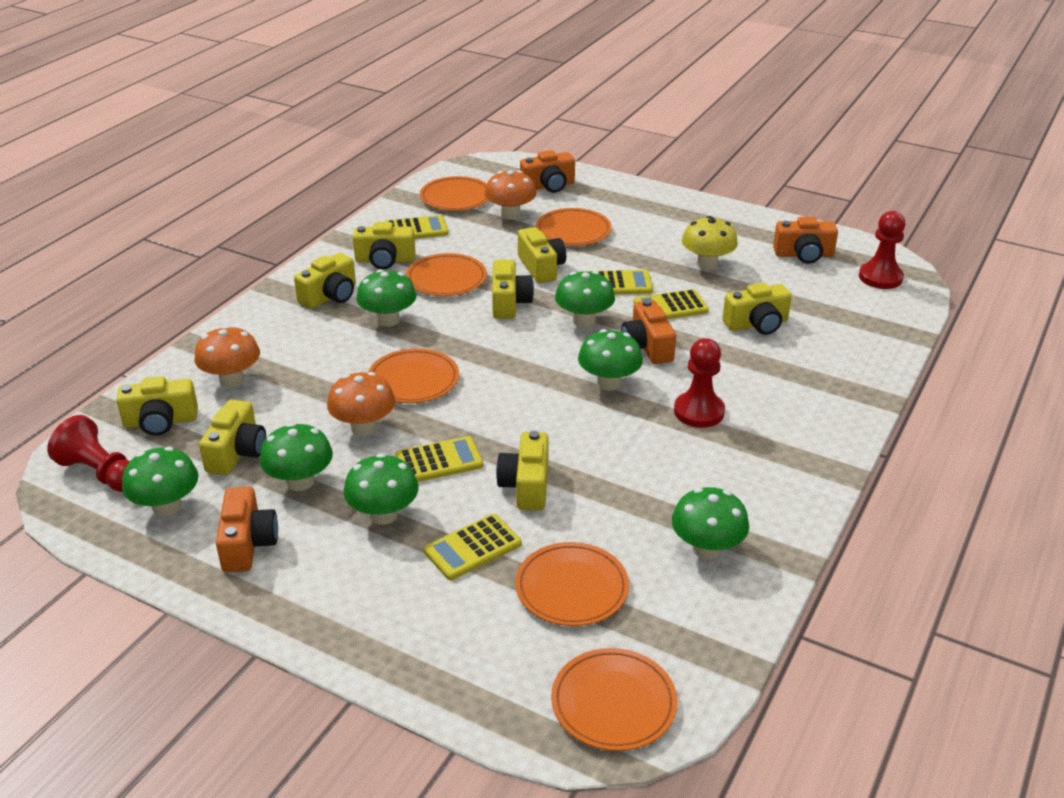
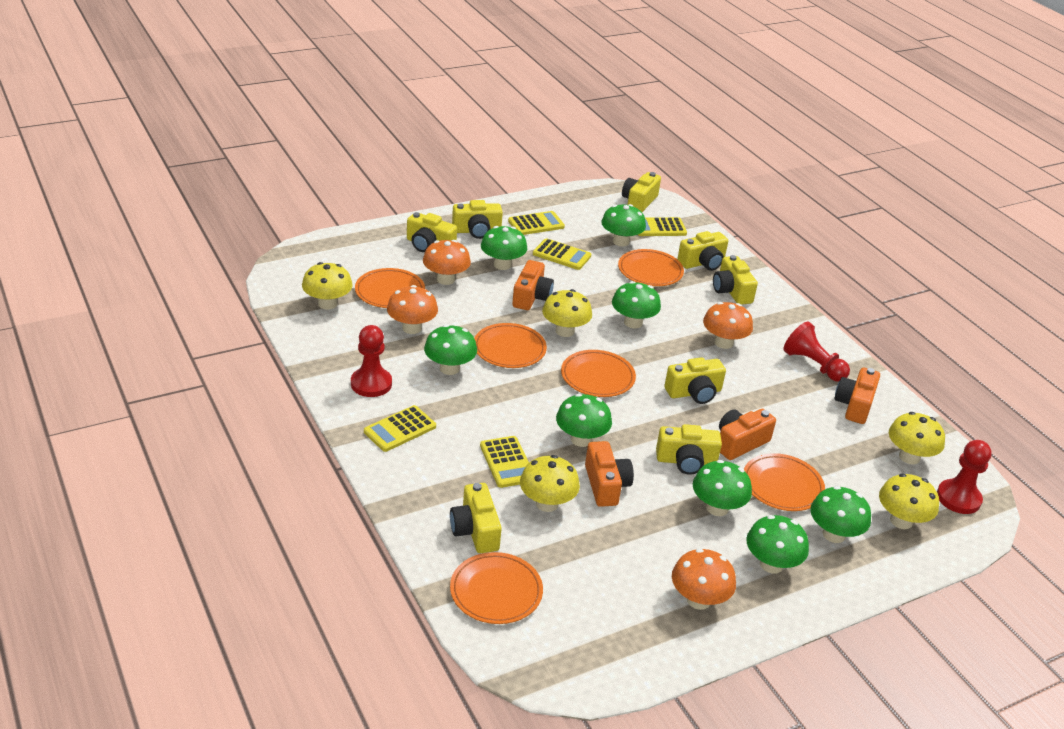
green mushroom: 7 -> 8
orange mushroom: 3 -> 4
yellow mushroom: 1 -> 5

